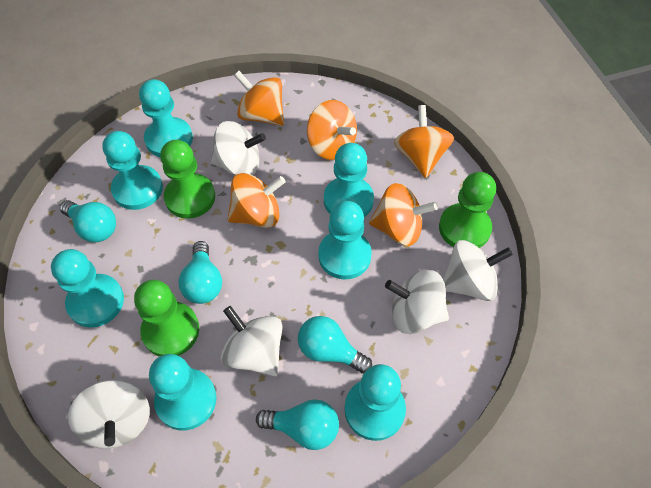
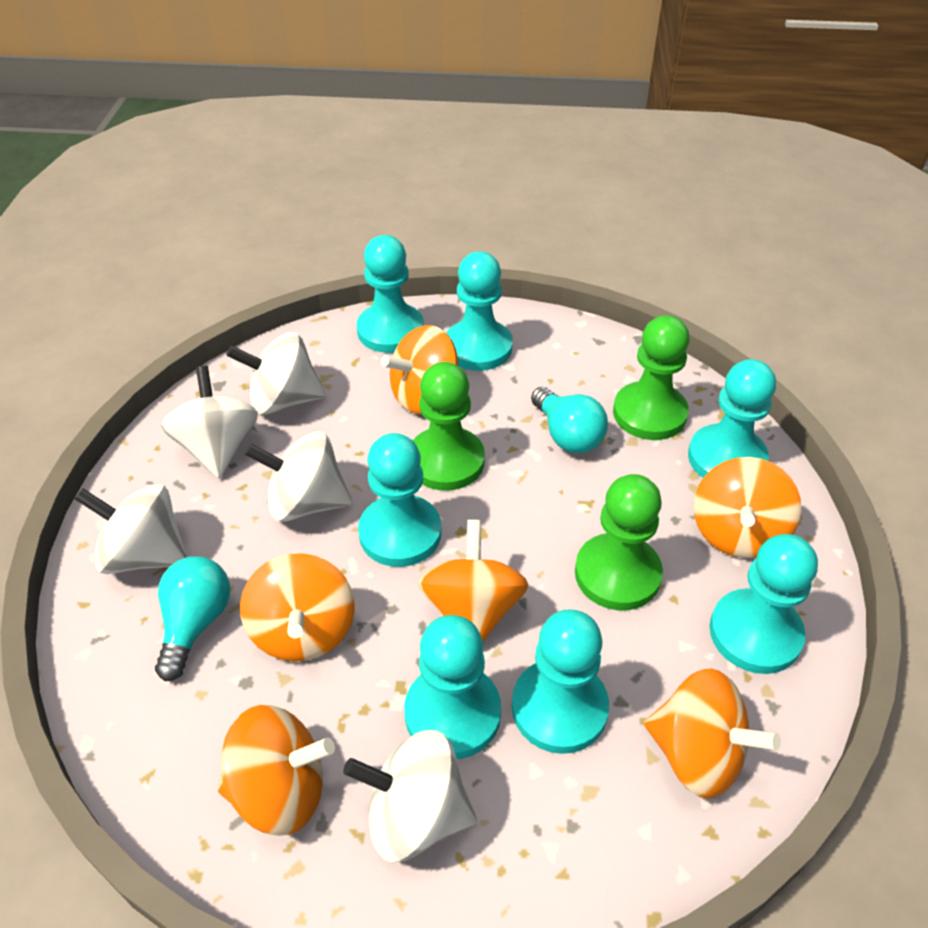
orange spinning top: 5 -> 6
turquoise light bulb: 4 -> 2

